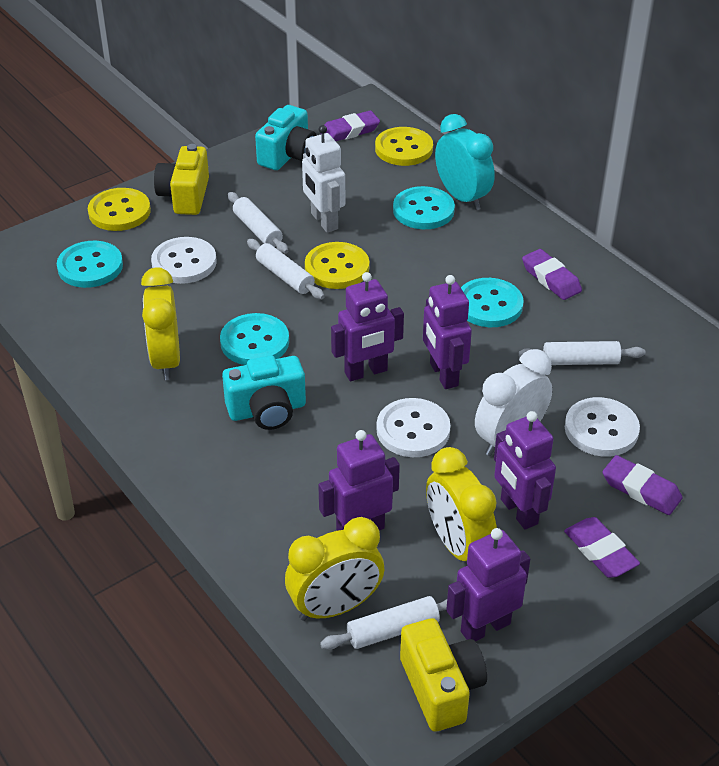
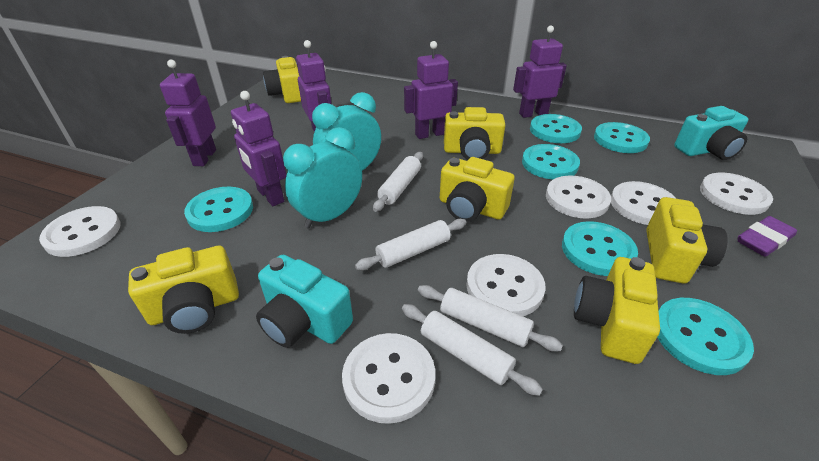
purple eraser: 4 -> 1
turquoise button: 4 -> 6
turquoise clock: 1 -> 2
white button: 3 -> 6
white clock: 1 -> 0
white robot: 1 -> 0
yellow button: 3 -> 0
yellow camera: 2 -> 6
yellow clock: 3 -> 0

